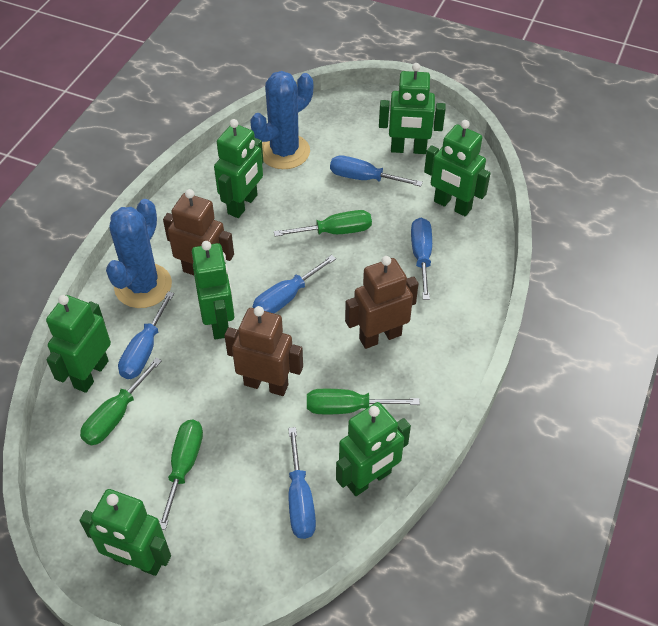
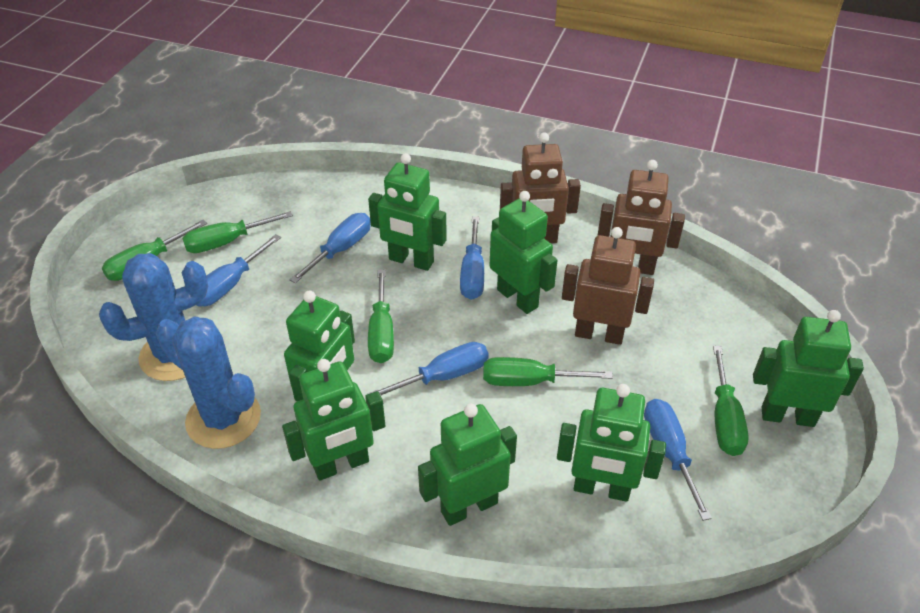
green screwdriver: 4 -> 5

